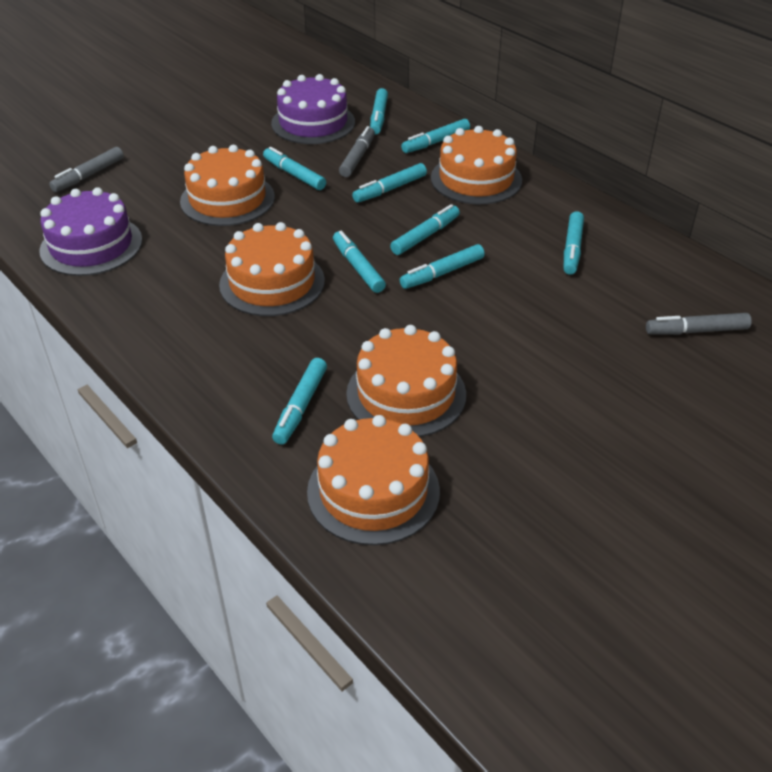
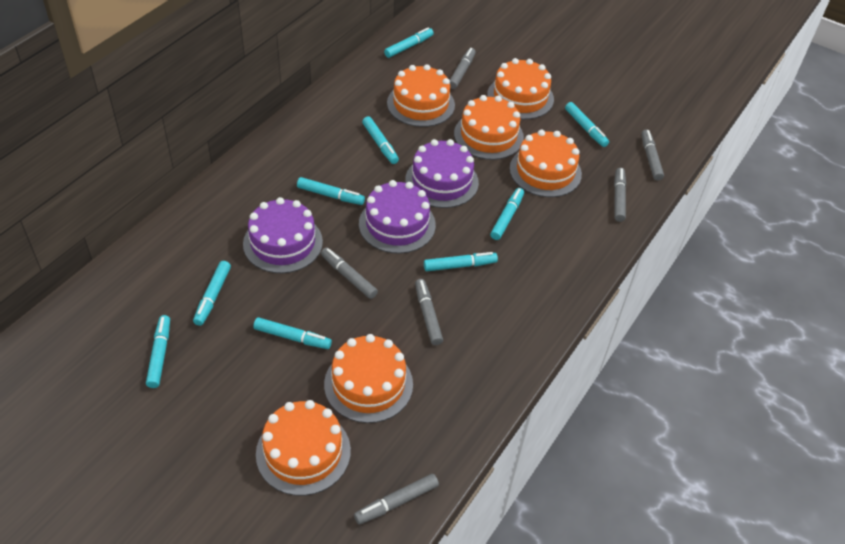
grey marker: 3 -> 6
orange cake: 5 -> 6
purple cake: 2 -> 3

